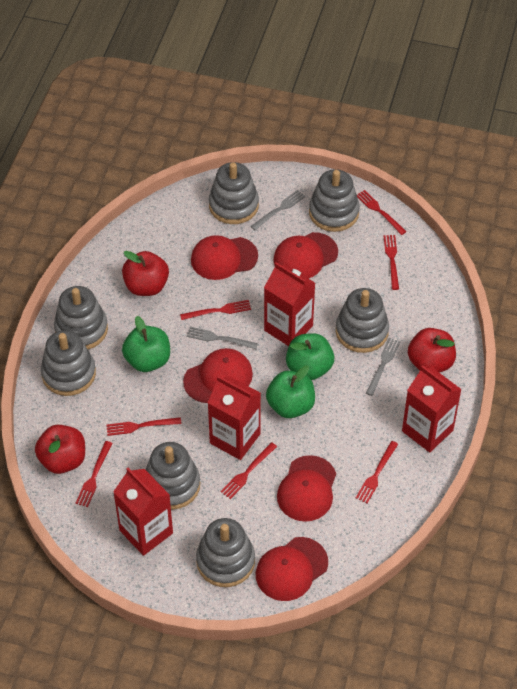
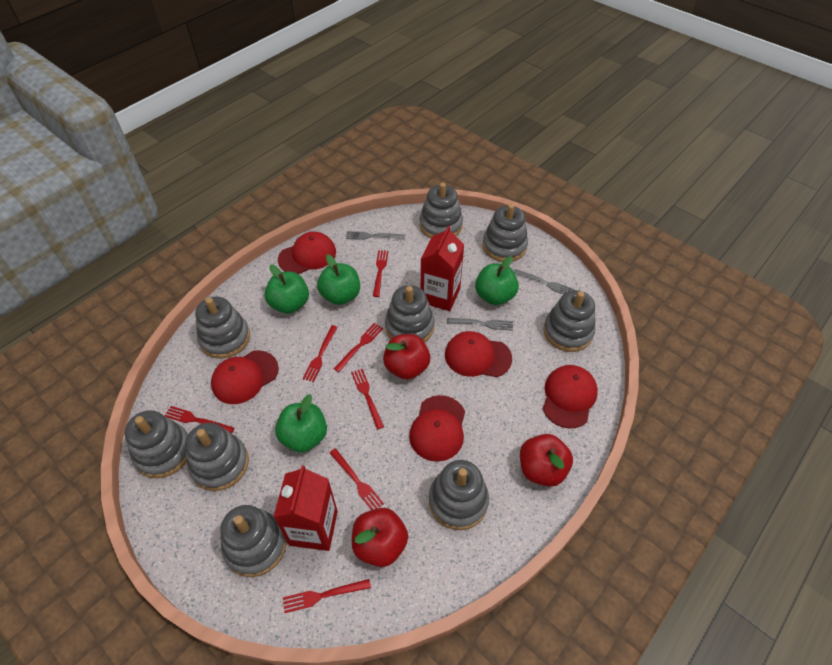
green apple: 3 -> 4
grey stacking toy: 7 -> 9
red carton: 4 -> 2

